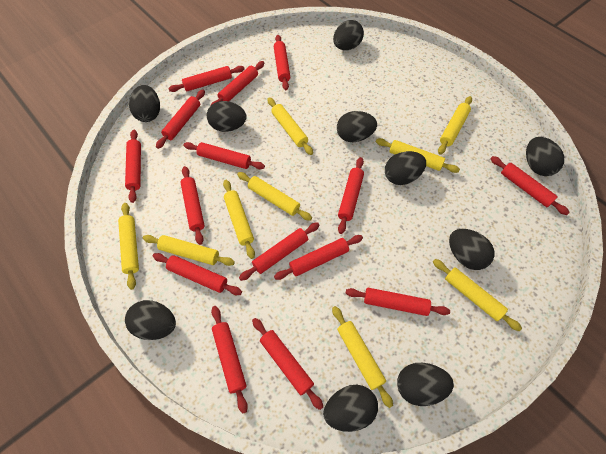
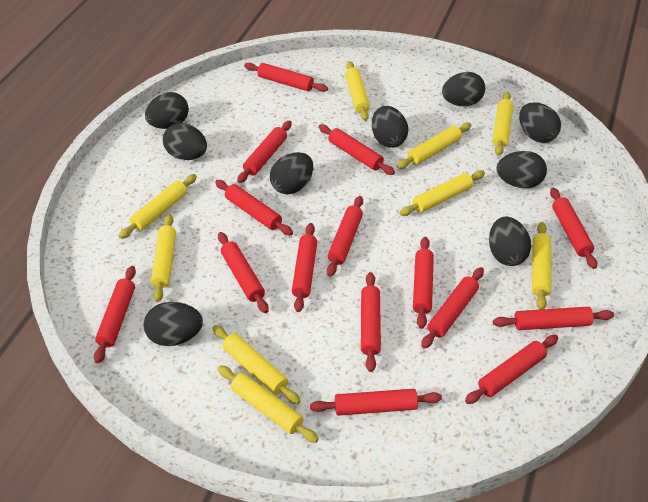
black egg: 10 -> 9

